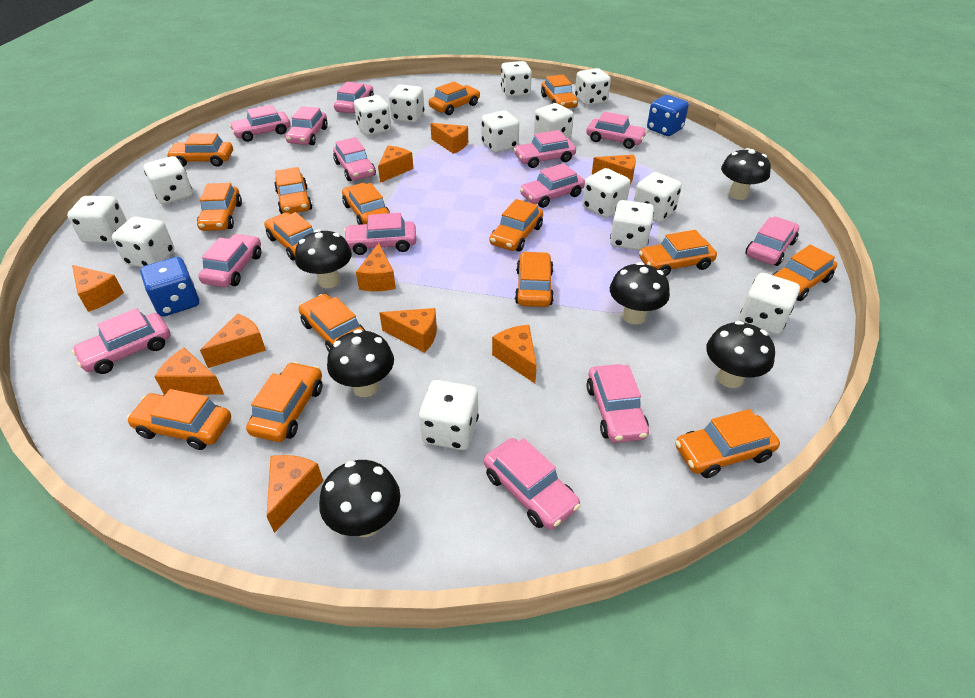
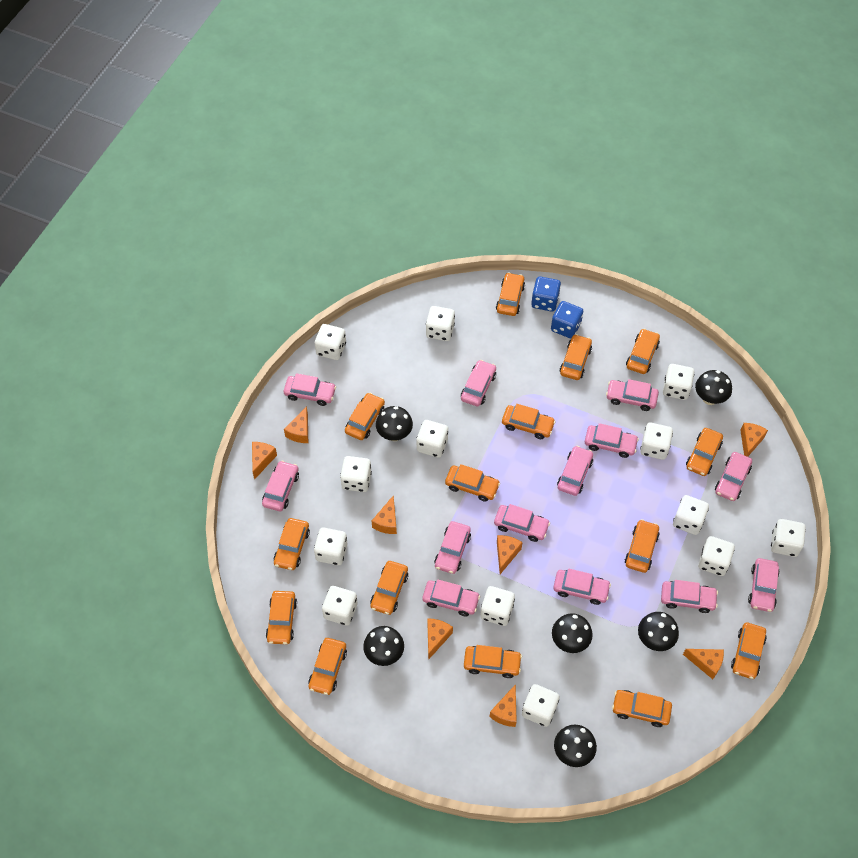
orange cheese: 10 -> 8
white dice: 14 -> 13

